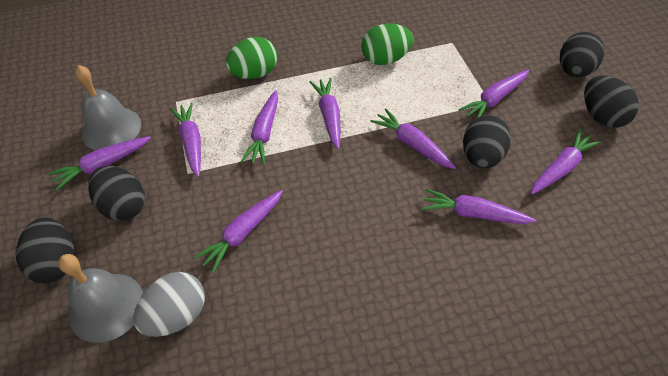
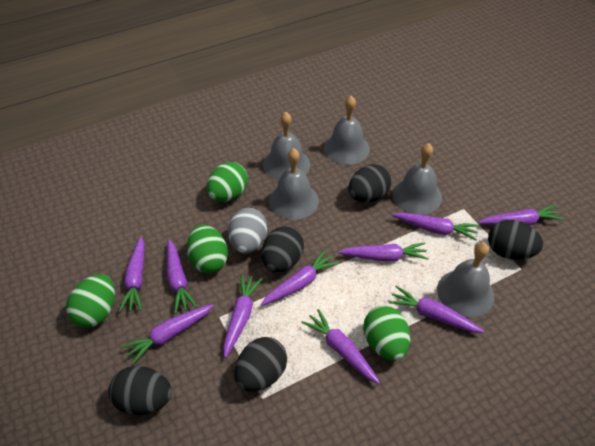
green egg: 2 -> 4
grey bell: 2 -> 5
purple carrot: 9 -> 10

